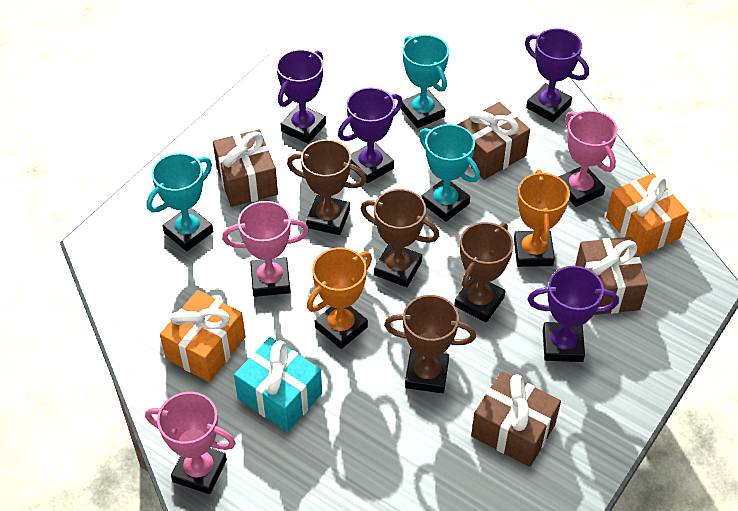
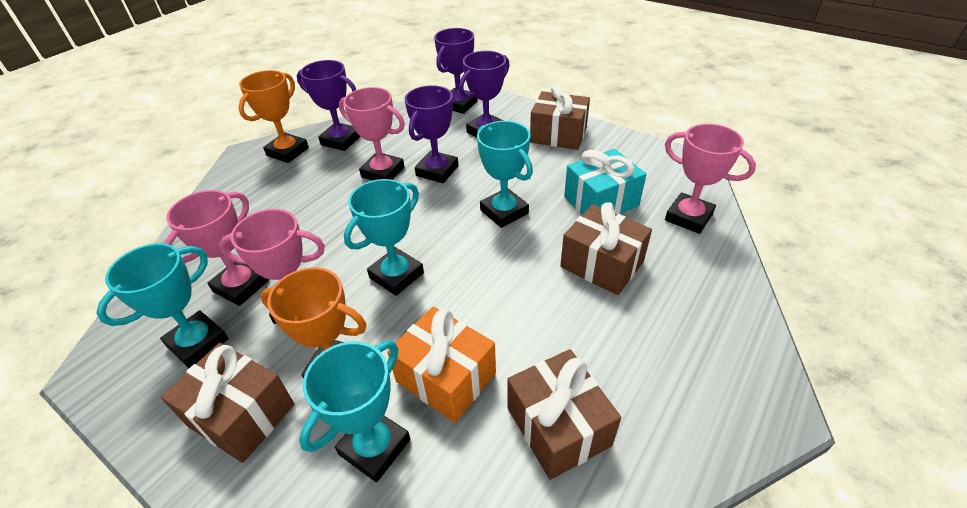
brown trophy: 4 -> 0
orange gift: 2 -> 1
pink trophy: 3 -> 4
turquoise trophy: 3 -> 4

